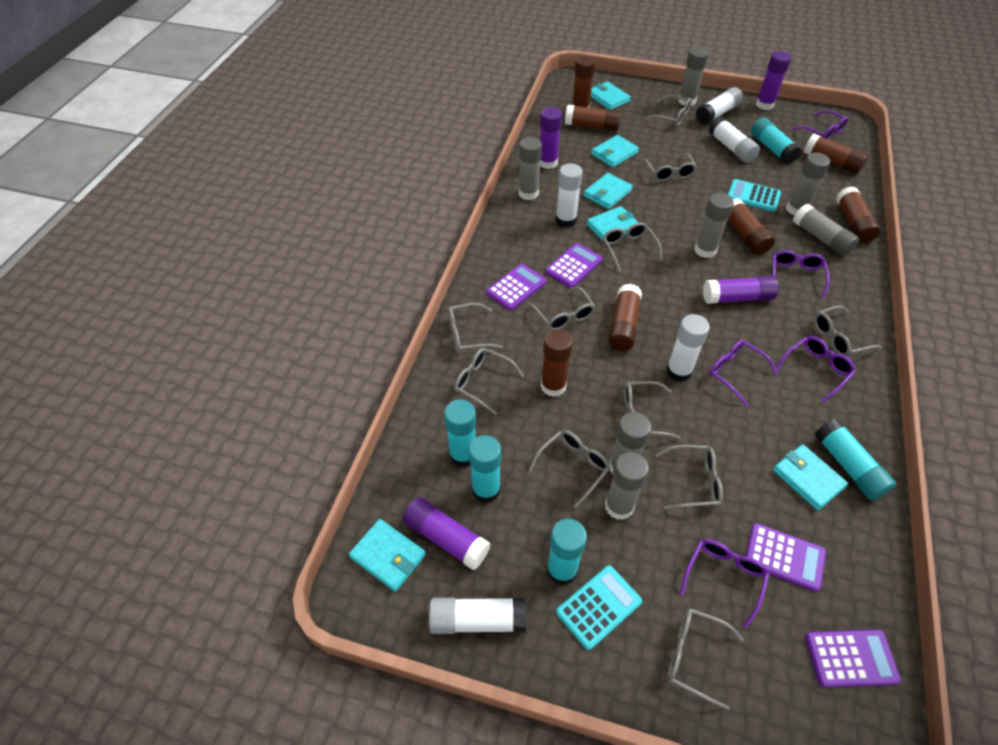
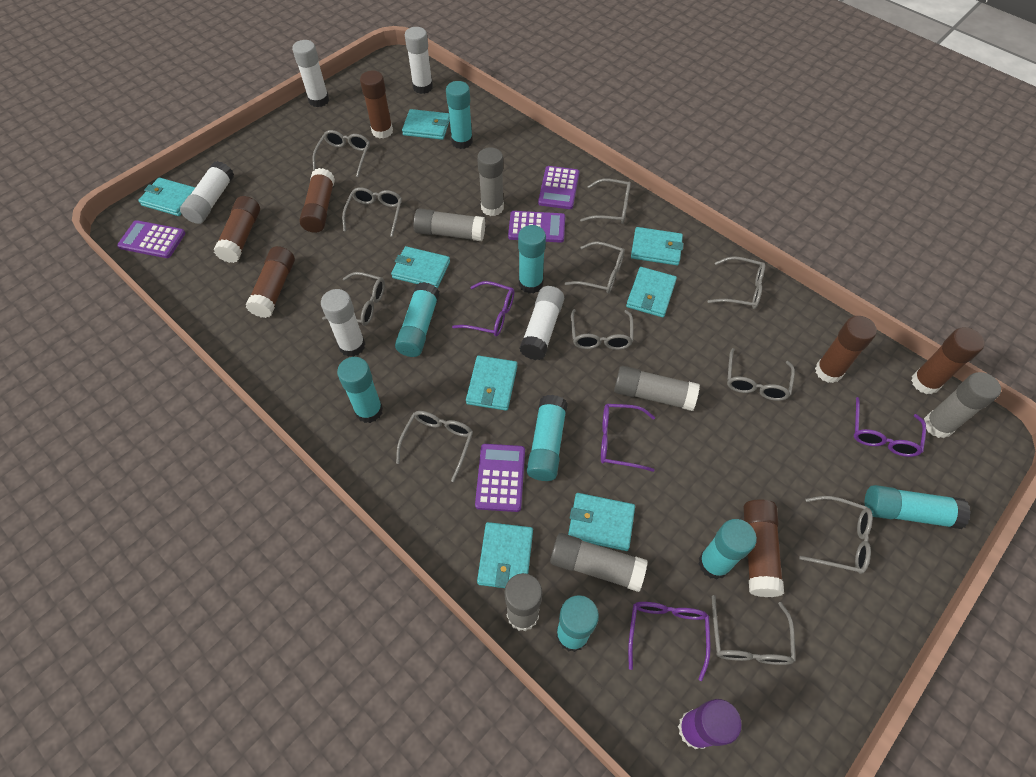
grey glue stick: 7 -> 6
purple glasses: 5 -> 4
purple glue stick: 4 -> 1
turquoise calculator: 2 -> 0
turquoise glue stick: 5 -> 8
turquoise wallet: 6 -> 8

